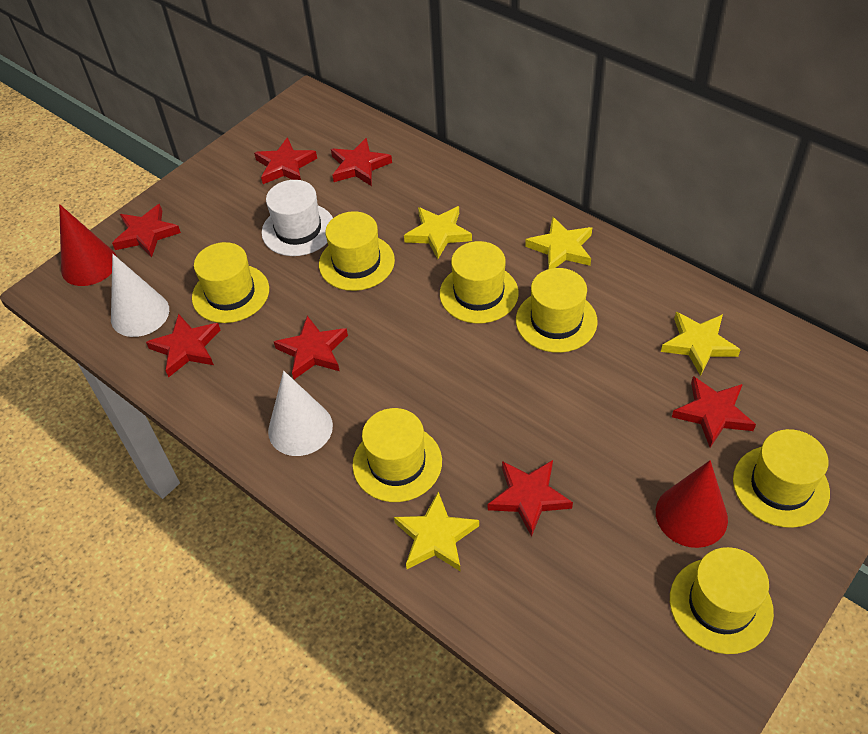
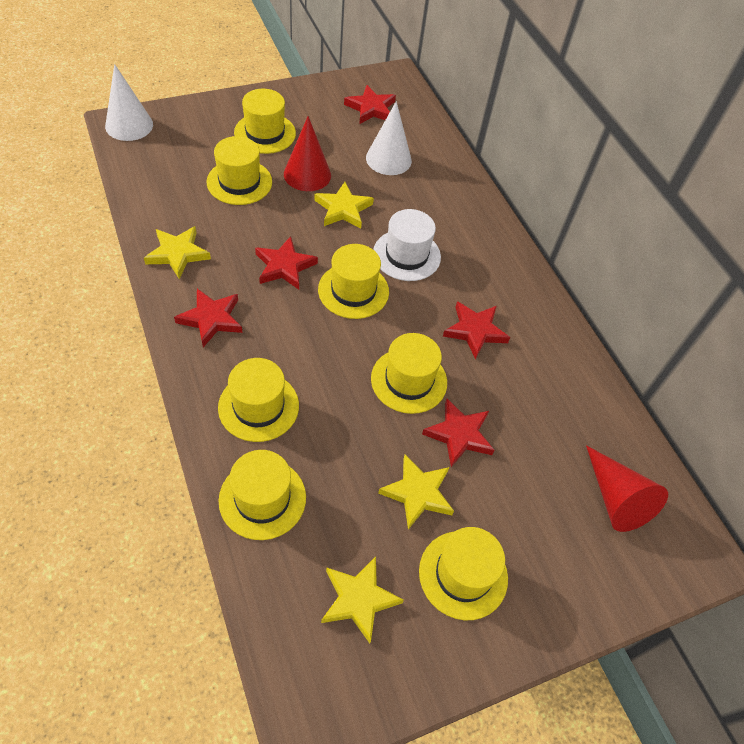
red star: 7 -> 5

